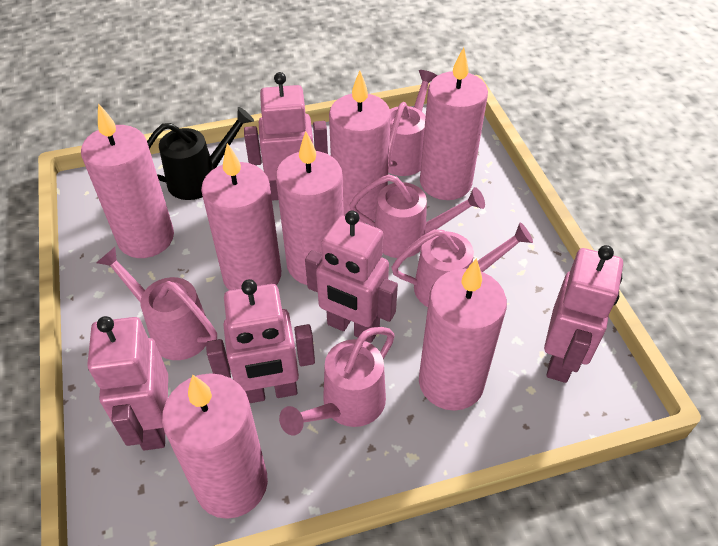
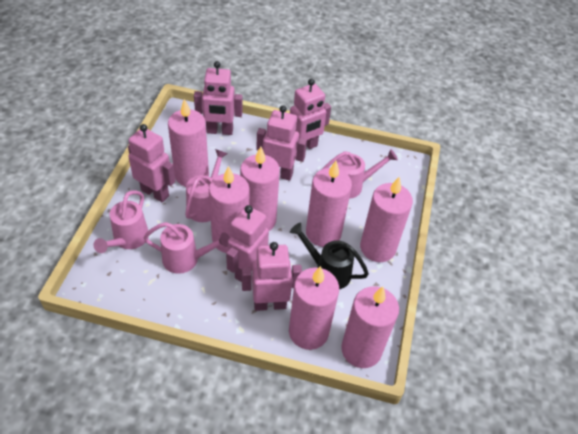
pink robot: 5 -> 6
pink watering can: 5 -> 4

